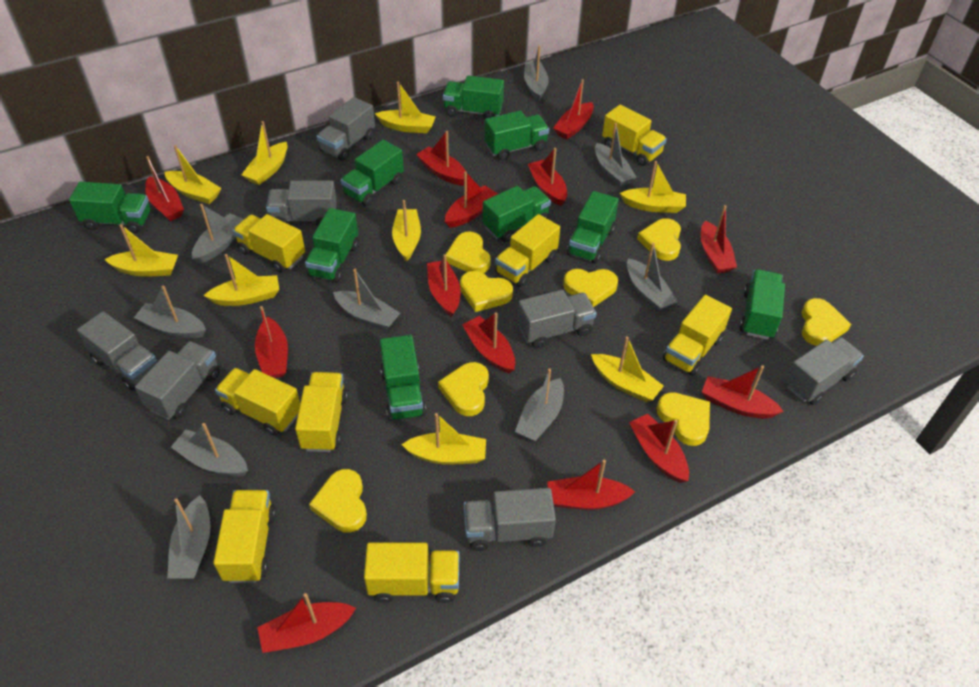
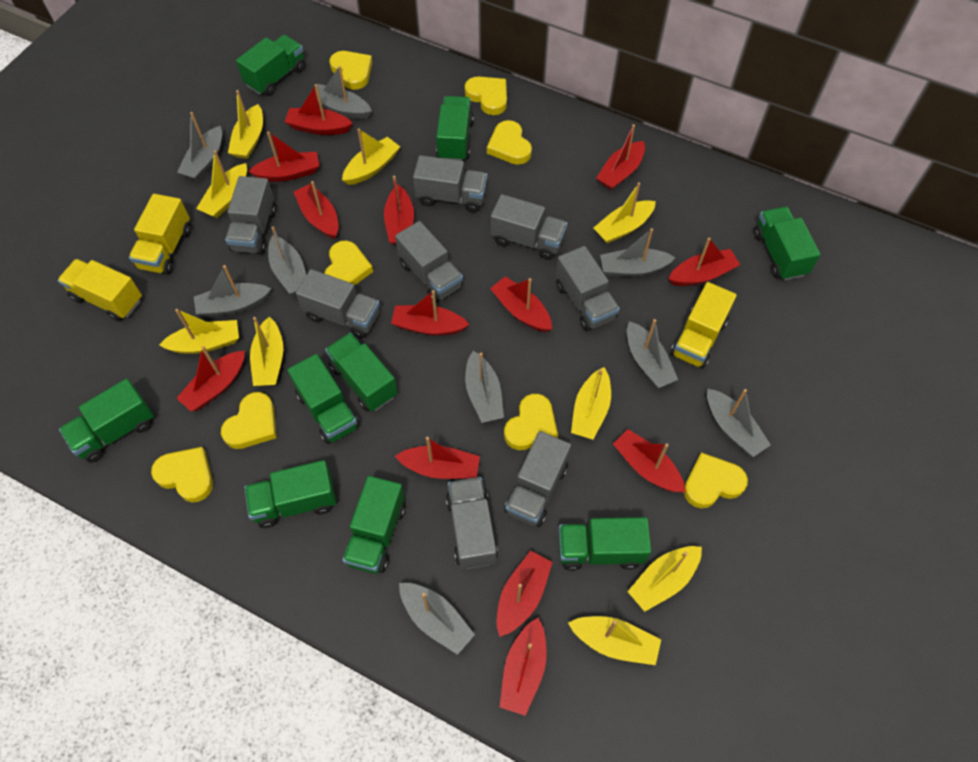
grey truck: 7 -> 8
yellow truck: 8 -> 3

